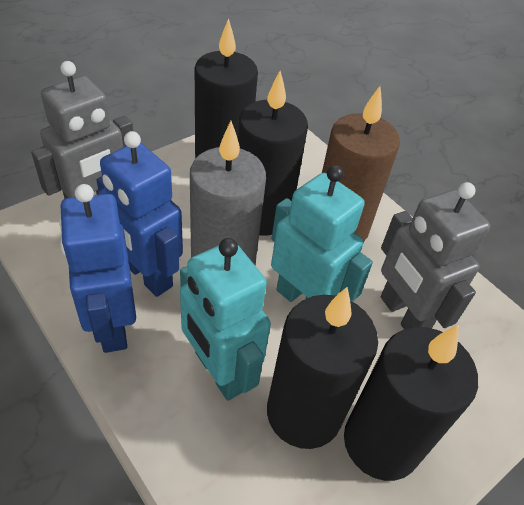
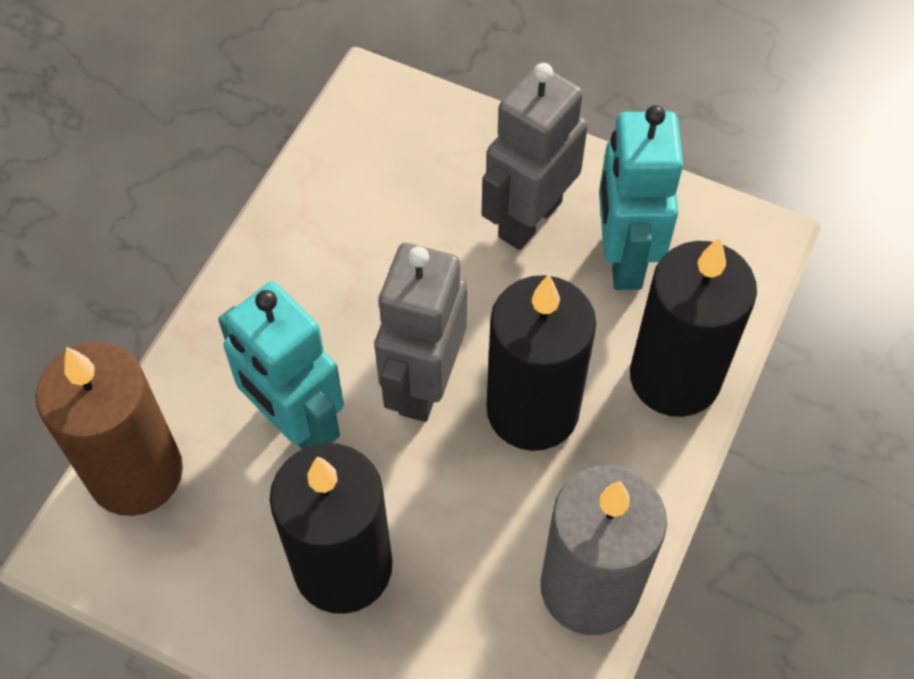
black candle: 4 -> 3
blue robot: 2 -> 0

